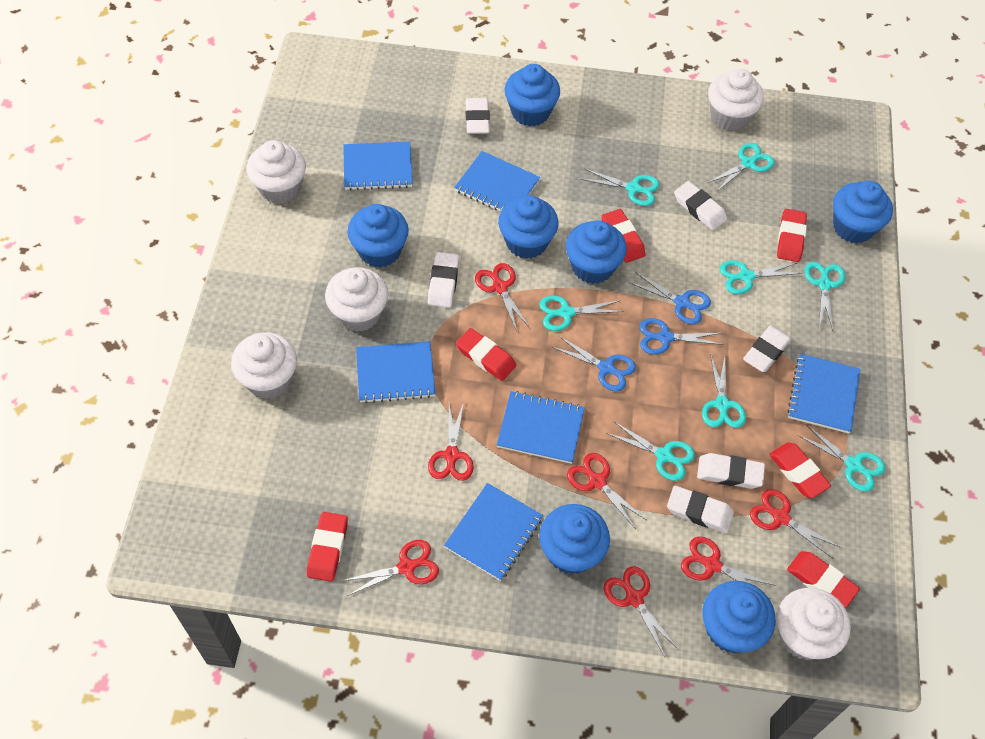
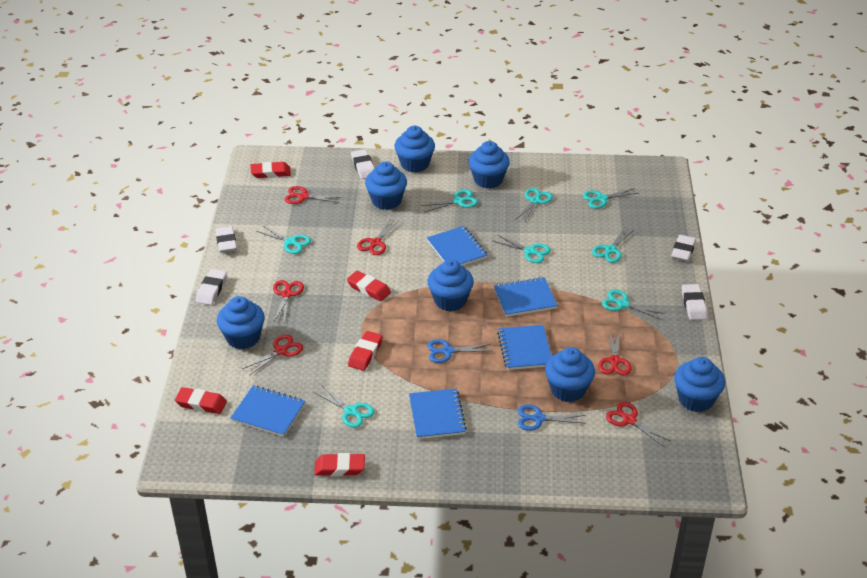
blue notebook: 6 -> 5
blue scissors: 3 -> 2
red eraser: 6 -> 5
red scissors: 7 -> 6
white cupcake: 5 -> 0
white eraser: 6 -> 5

